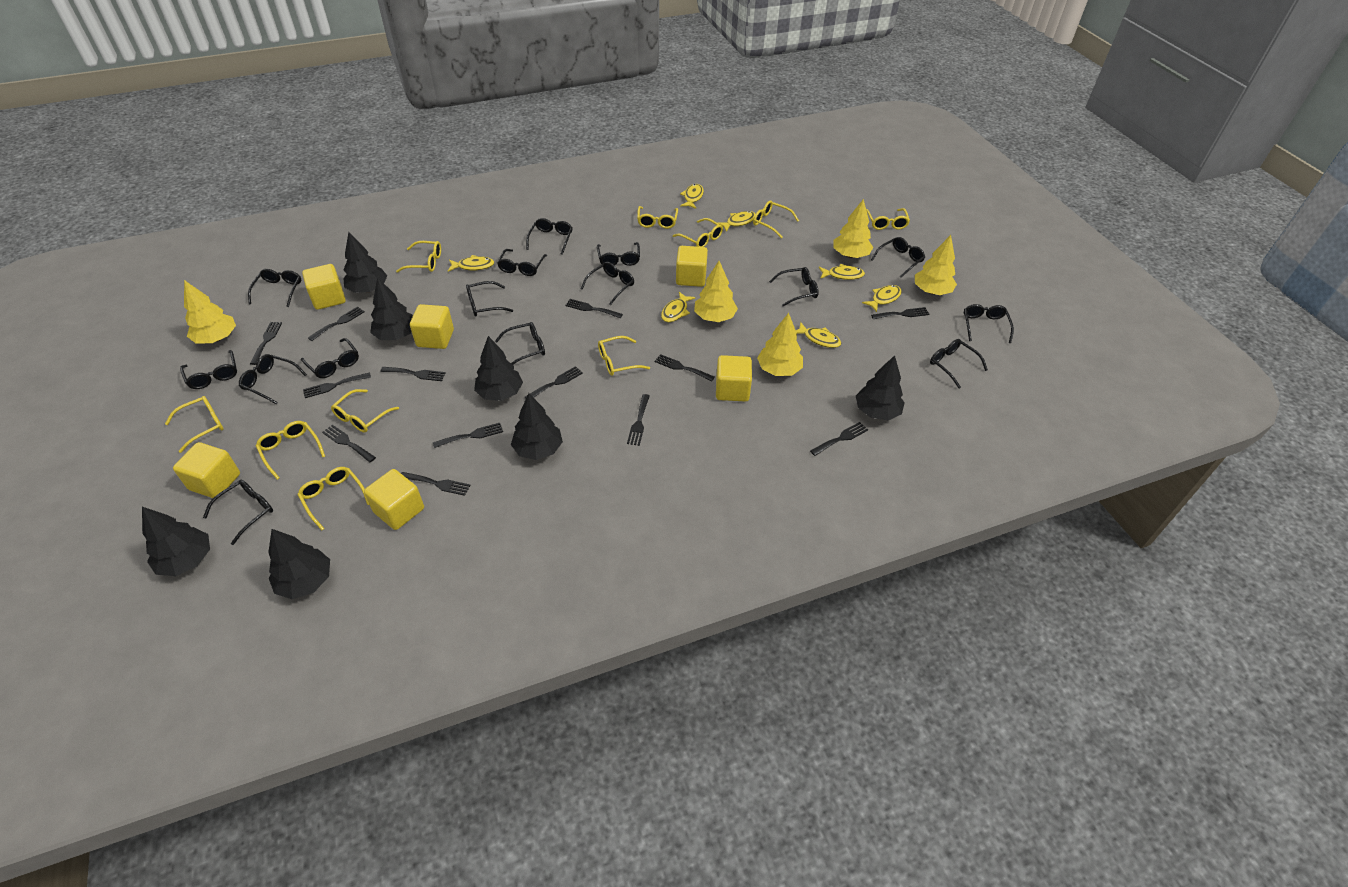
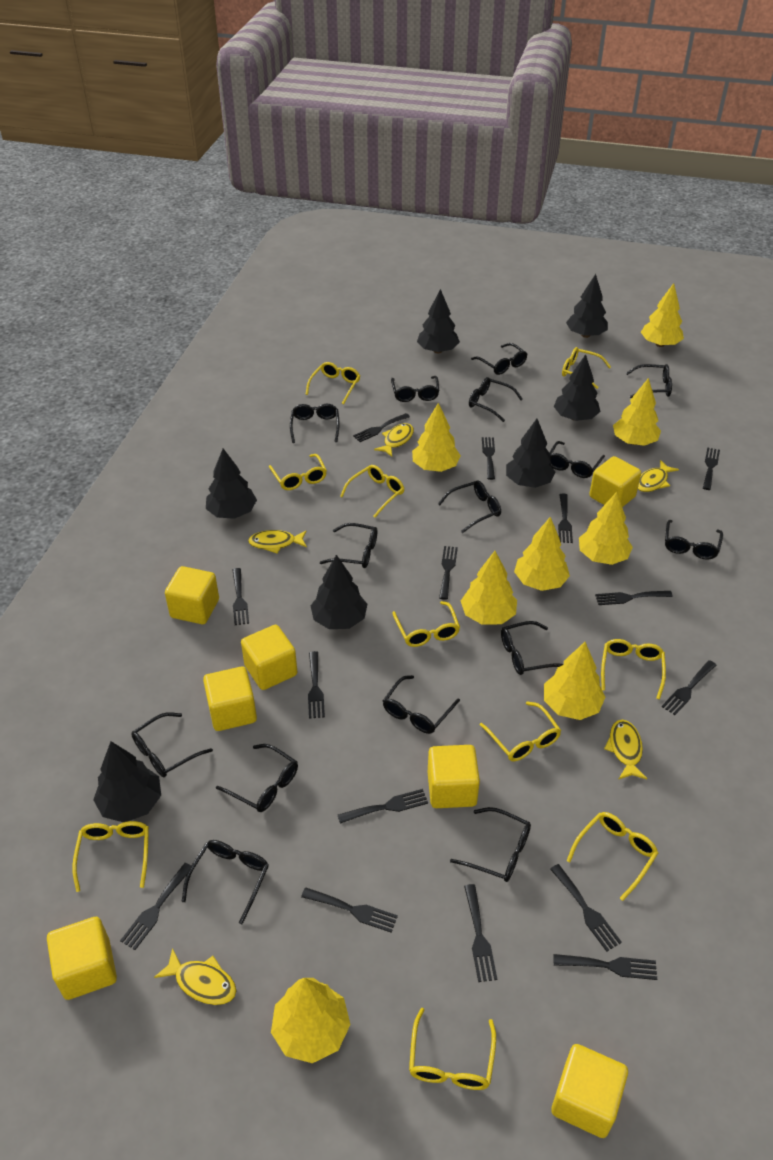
black fork: 13 -> 15
yellow cube: 6 -> 7
yellow fish: 7 -> 5
yellow tree: 5 -> 8

